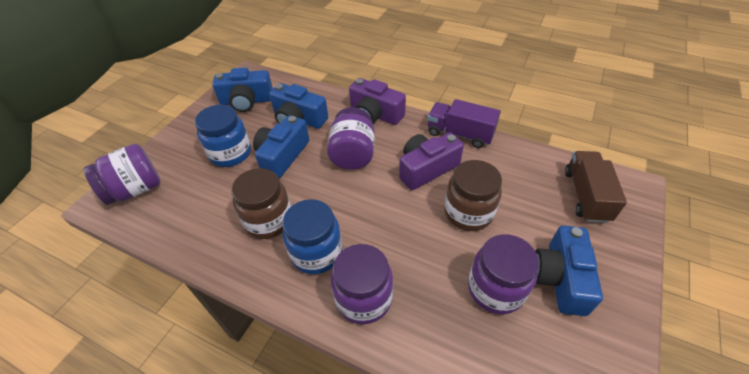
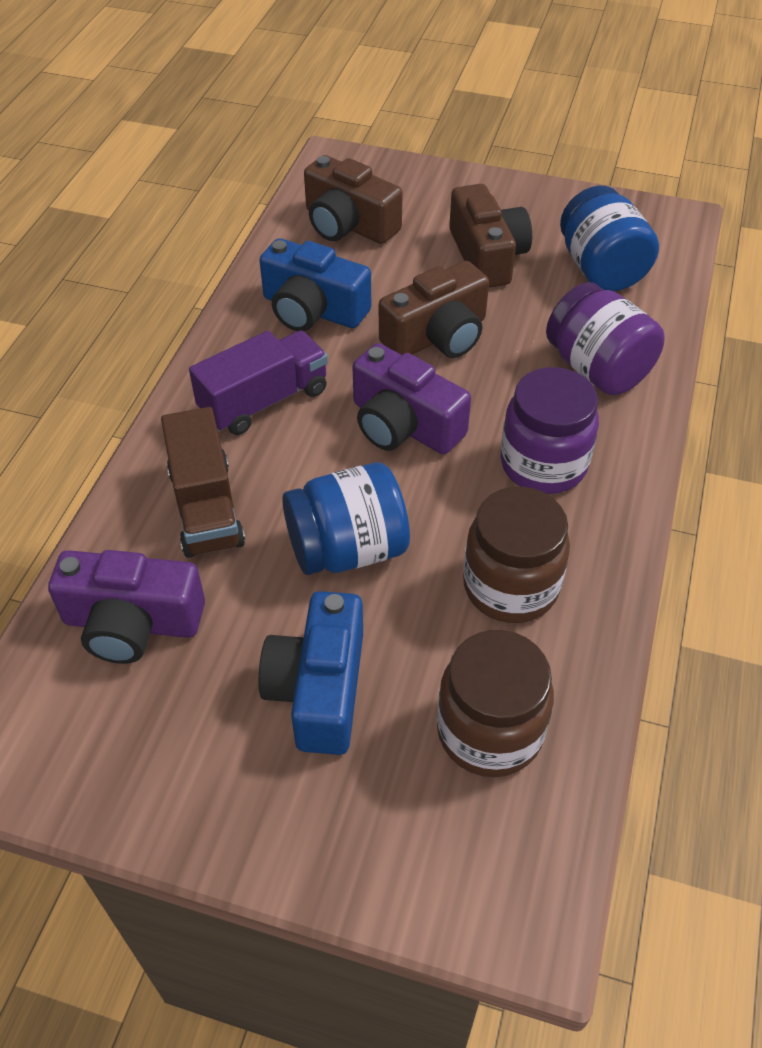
blue camera: 4 -> 2
brown camera: 0 -> 3
purple jar: 4 -> 2

